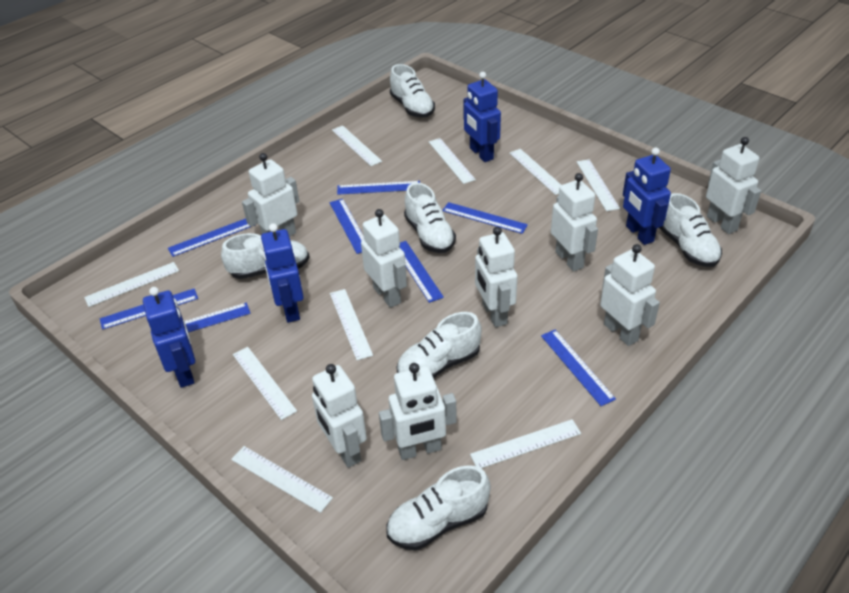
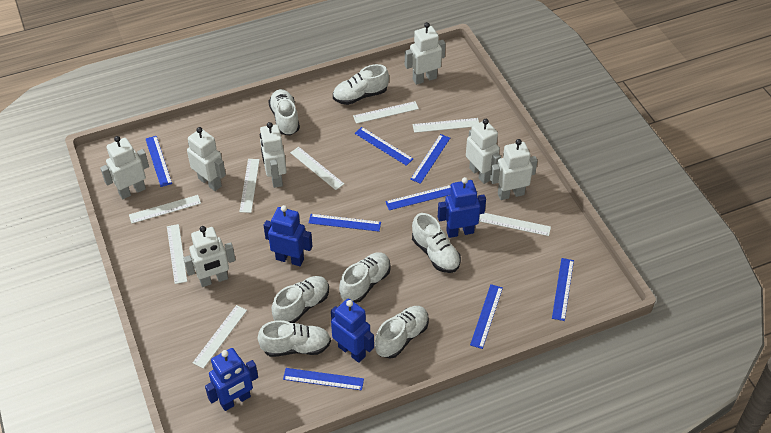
white robot: 8 -> 7
white ruler: 9 -> 8
white shoe: 6 -> 7

